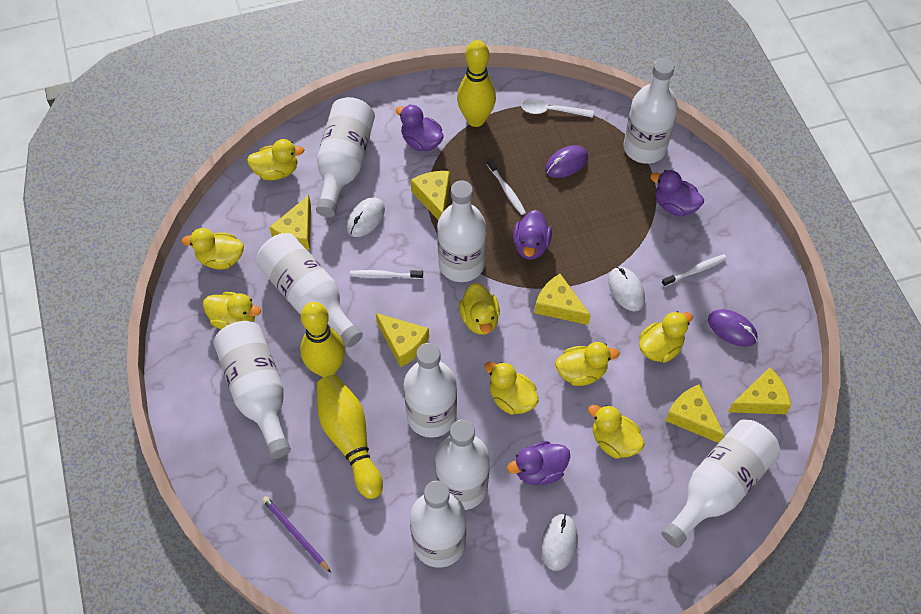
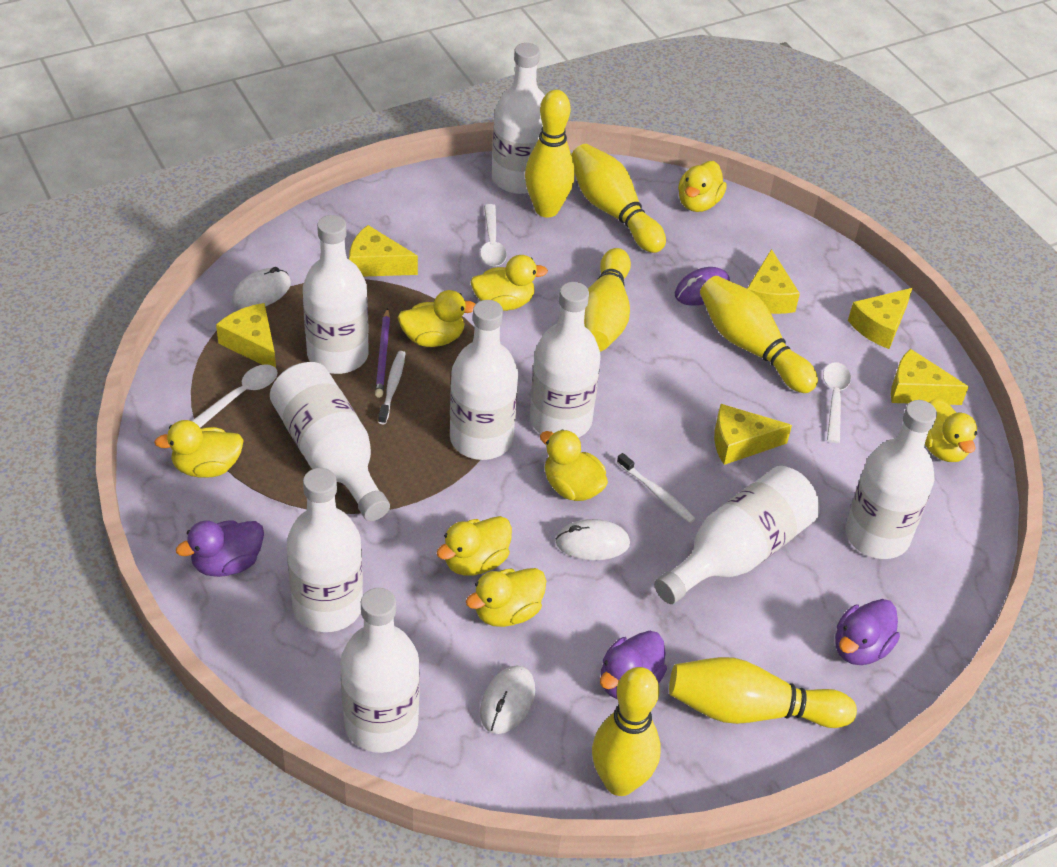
purple duck: 4 -> 3
purple mouse: 2 -> 1
white spoon: 1 -> 3
white toothbrush: 3 -> 2
yellow bowling pin: 3 -> 6

